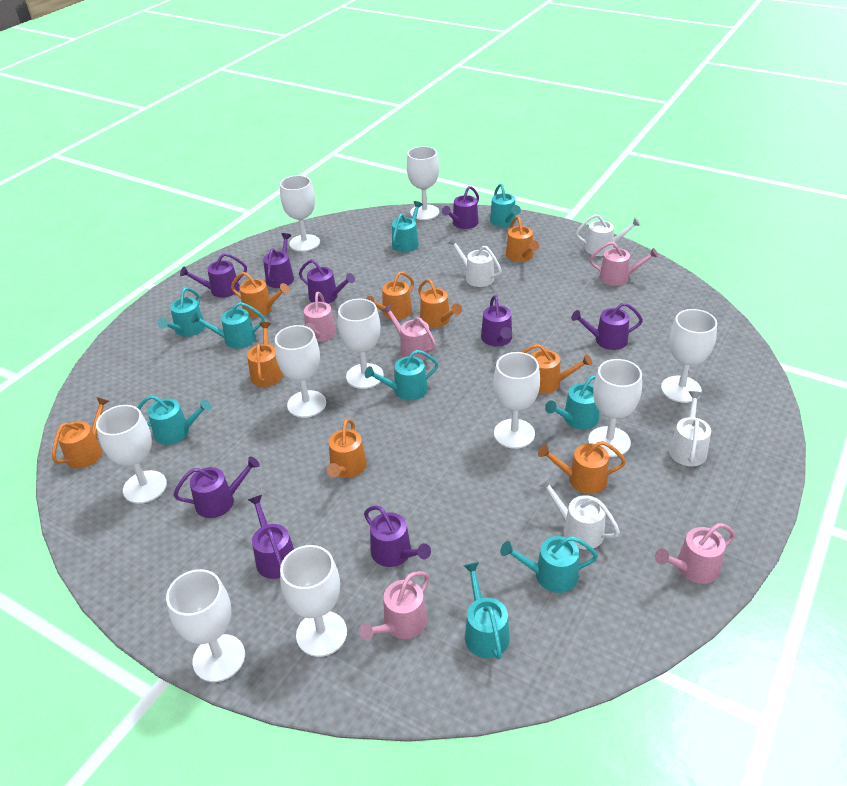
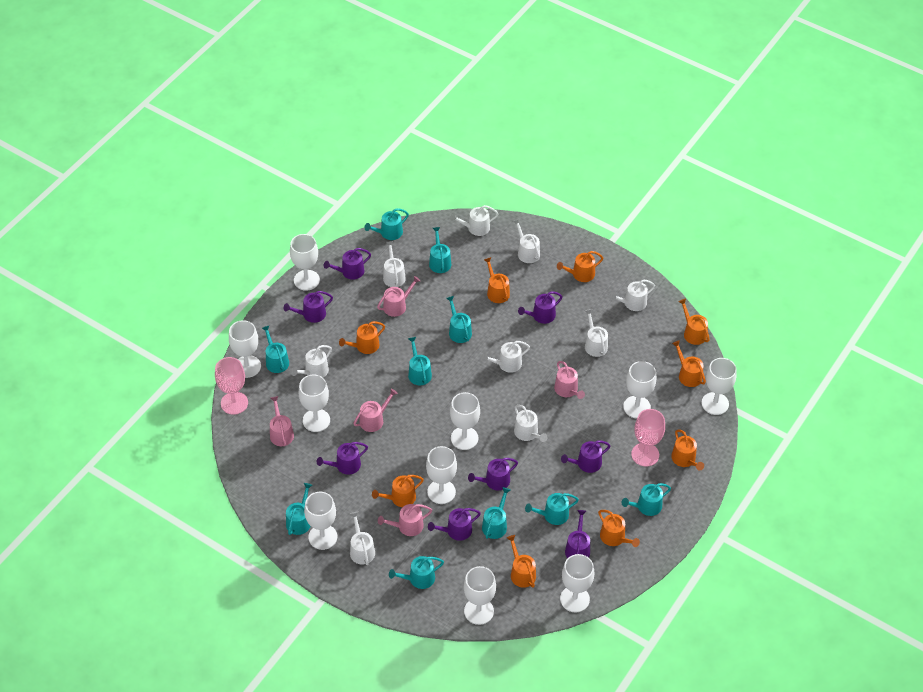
pink goblet: 0 -> 2
purple watering can: 9 -> 8
turquoise watering can: 9 -> 10
white watering can: 4 -> 9

